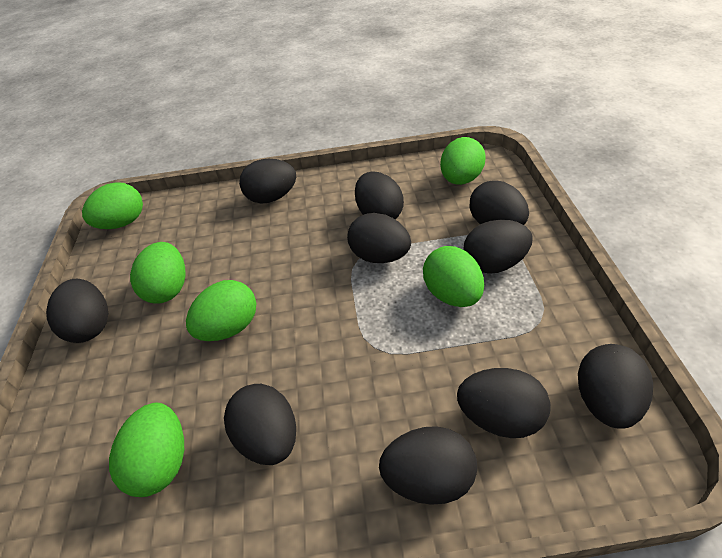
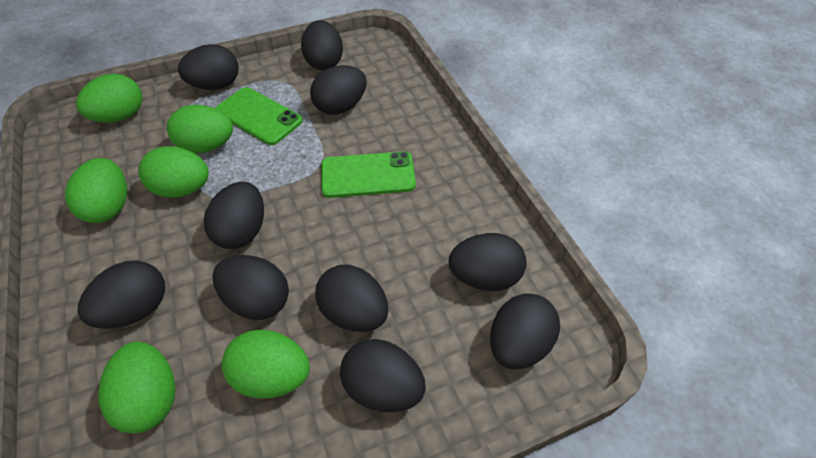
green phone: 0 -> 2

